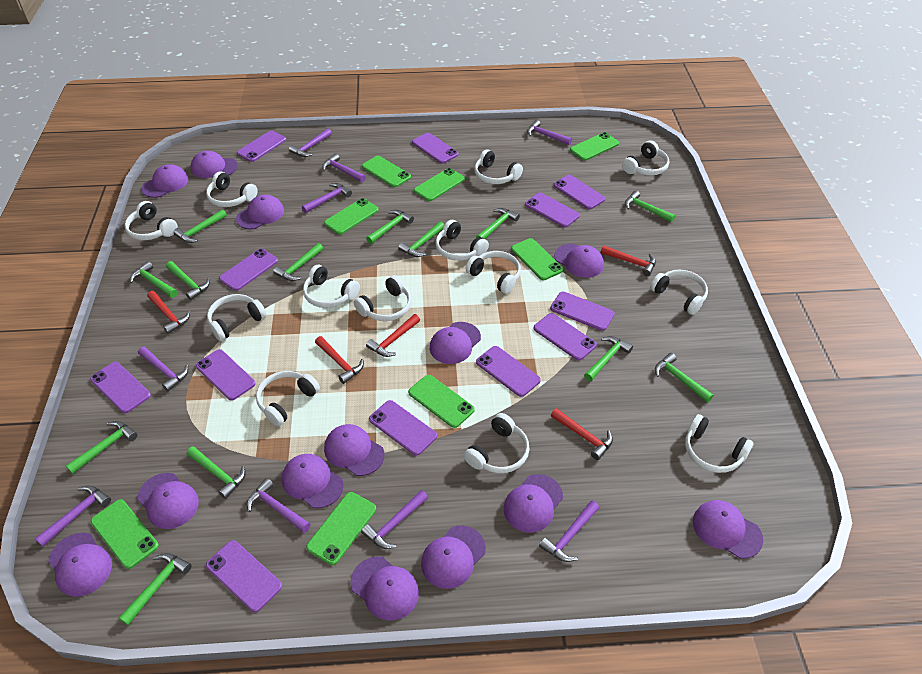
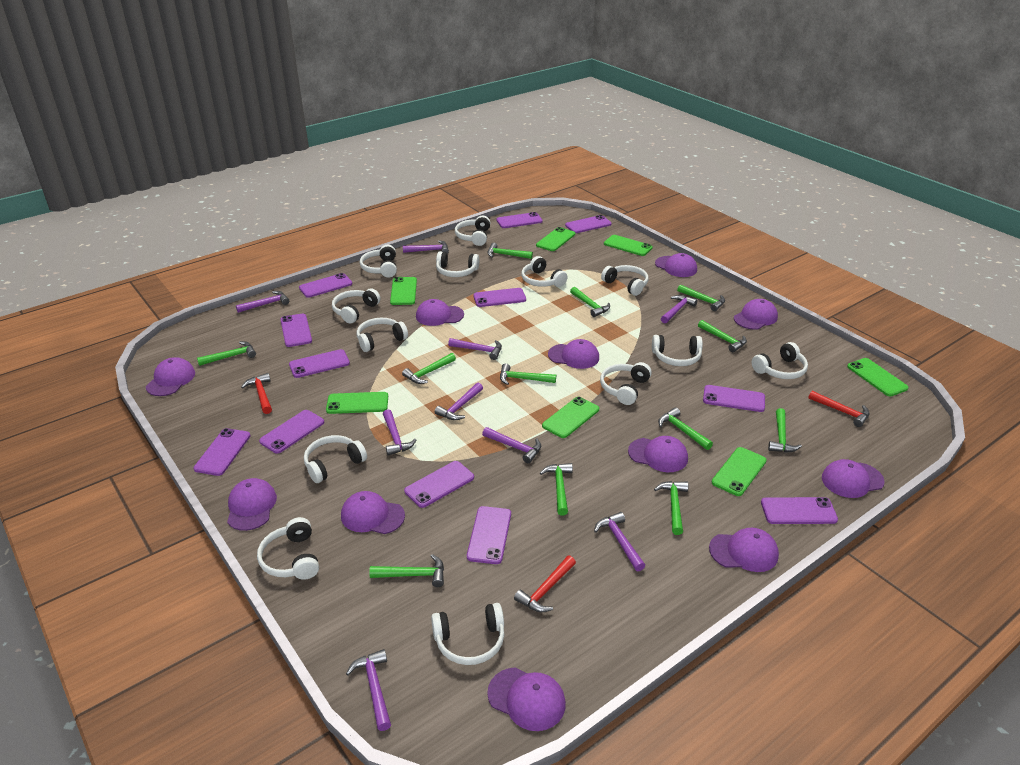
green hammer: 13 -> 12
green phone: 8 -> 7
purple cap: 13 -> 11
red hammer: 5 -> 3

